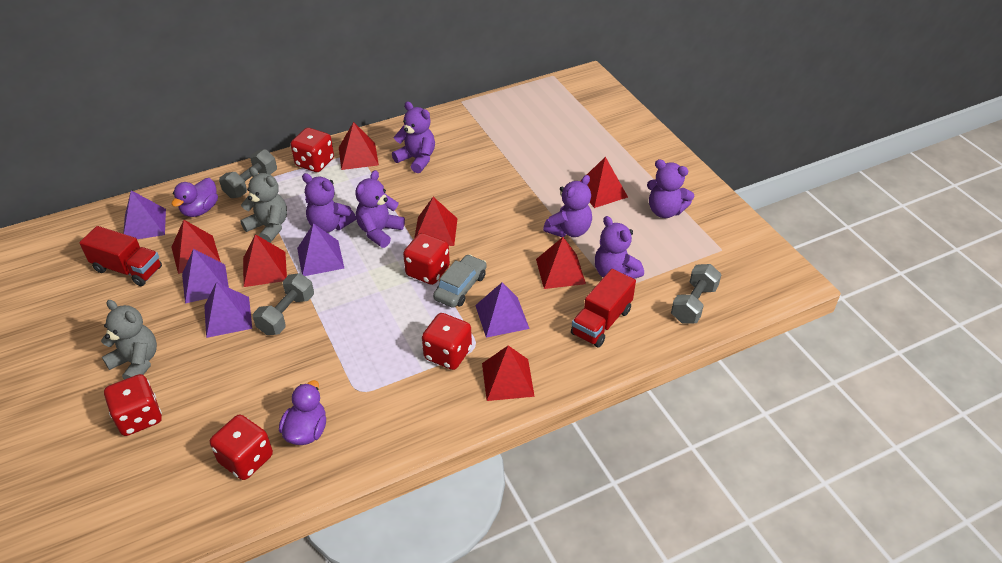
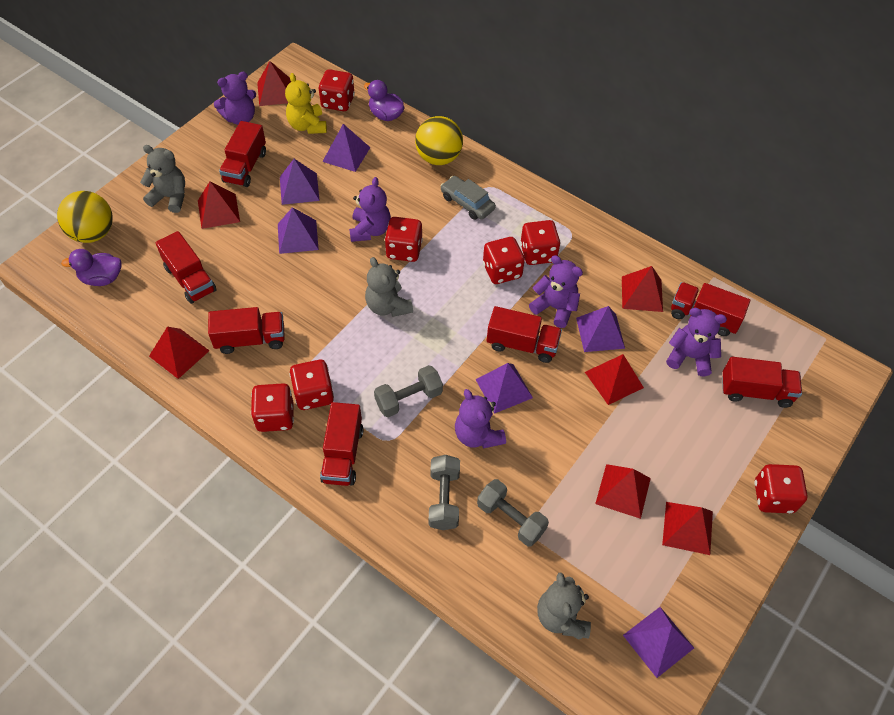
grey teddy bear: 2 -> 3
purple pyramid: 5 -> 6
purple teddy bear: 6 -> 5
red dice: 5 -> 7
red truck: 2 -> 7
yellow ball: 0 -> 2
yellow teddy bear: 0 -> 1

